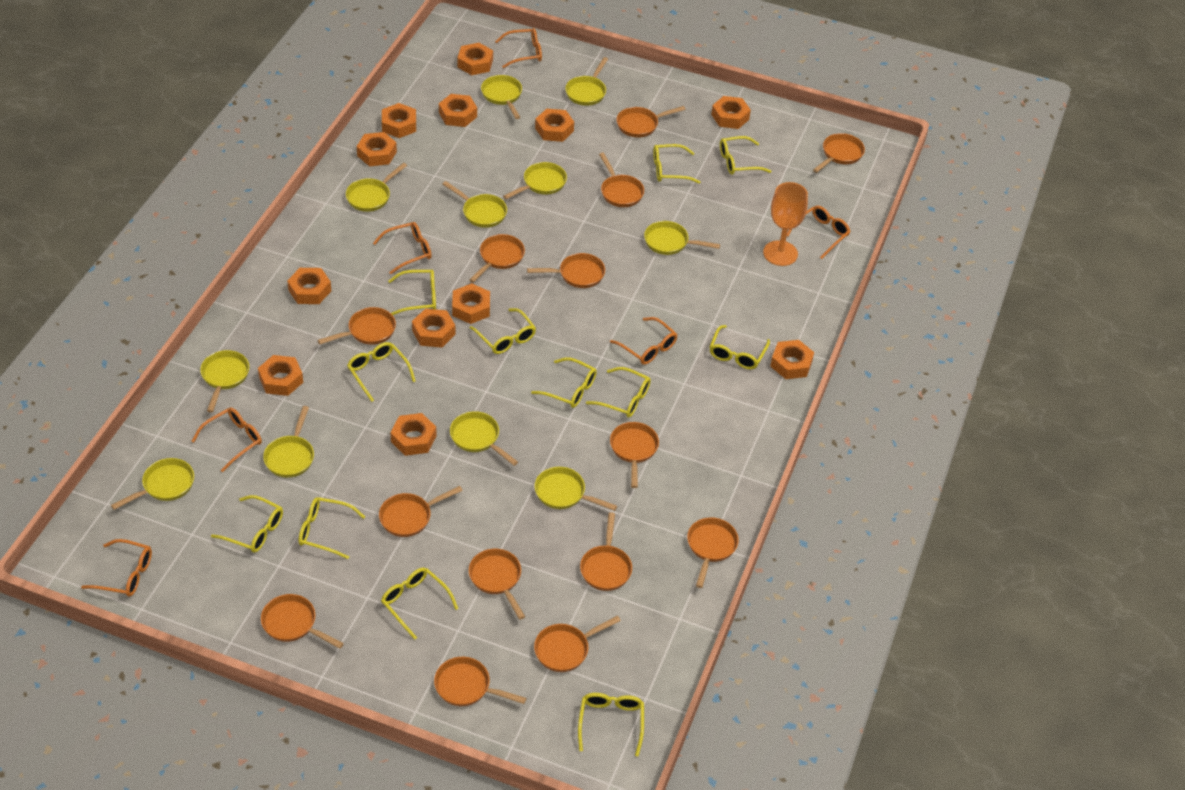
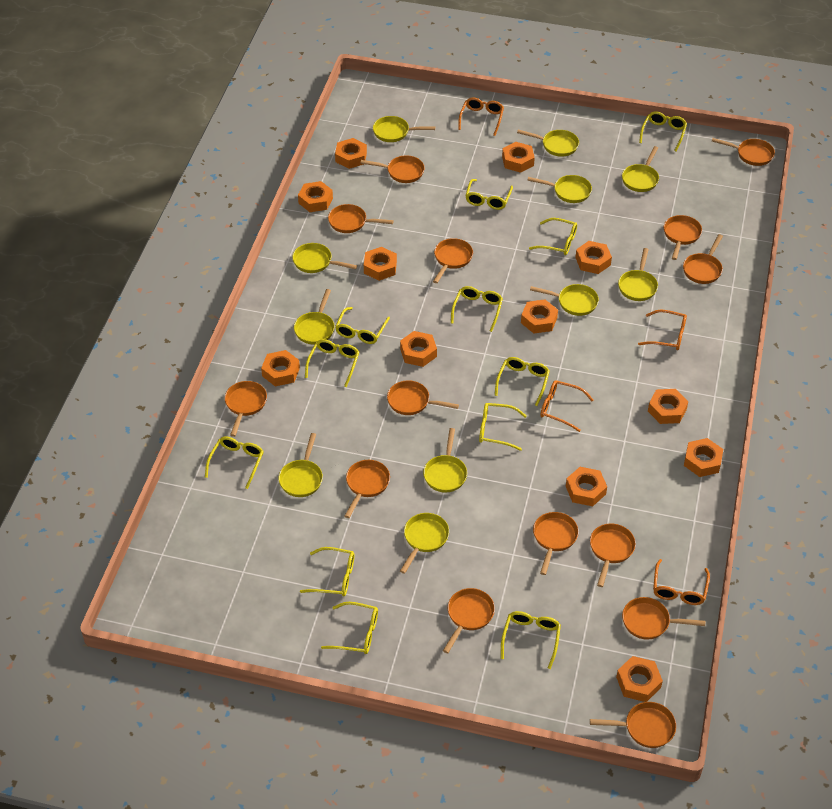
orange glasses: 6 -> 4
orange goblet: 1 -> 0

